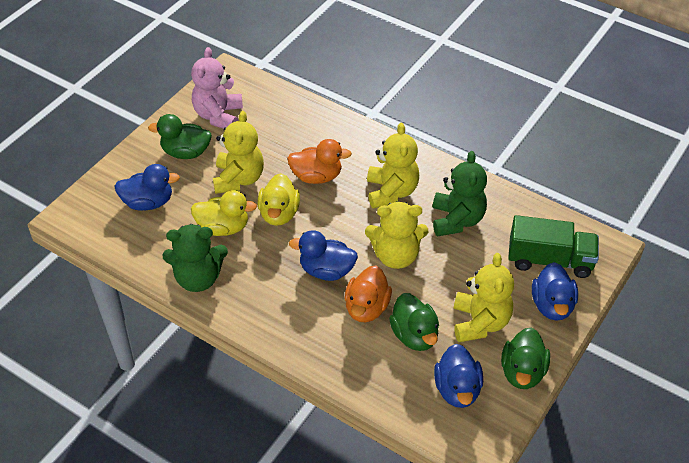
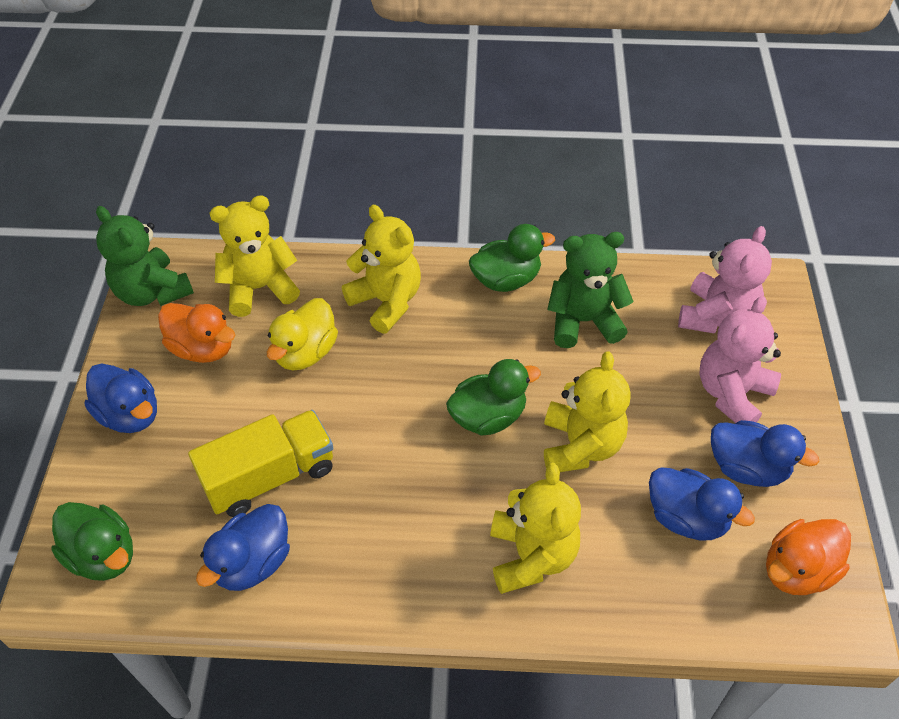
green truck: 1 -> 0
pink teddy bear: 1 -> 2
yellow duck: 2 -> 1
yellow truck: 0 -> 1

